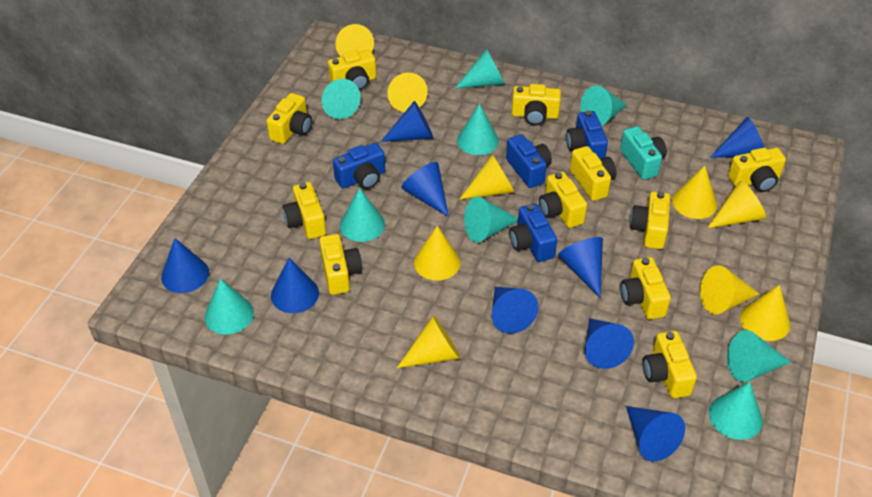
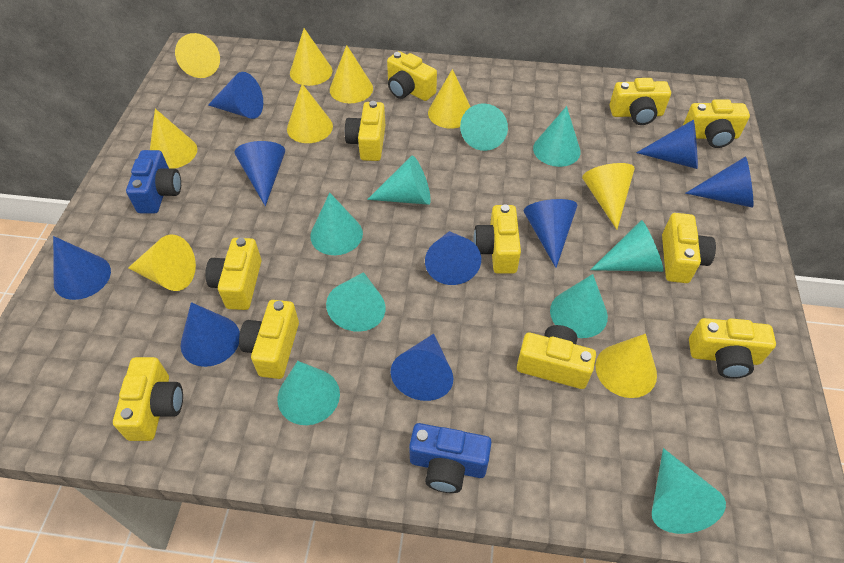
blue camera: 4 -> 2
turquoise camera: 1 -> 0

